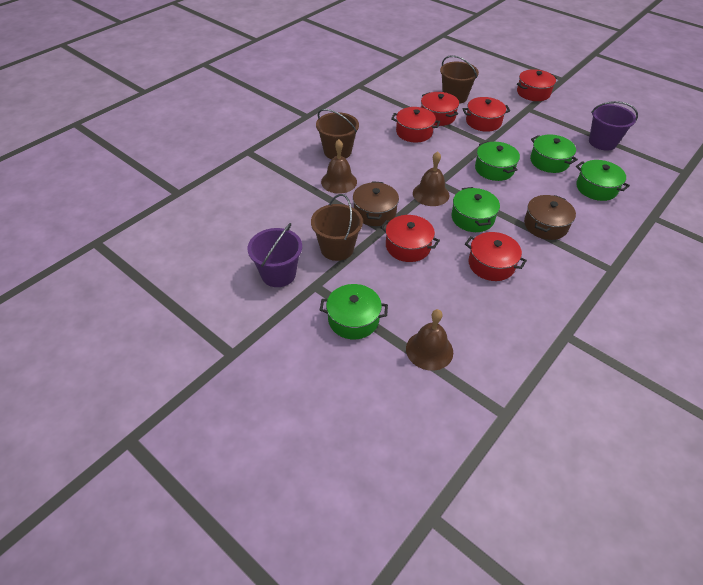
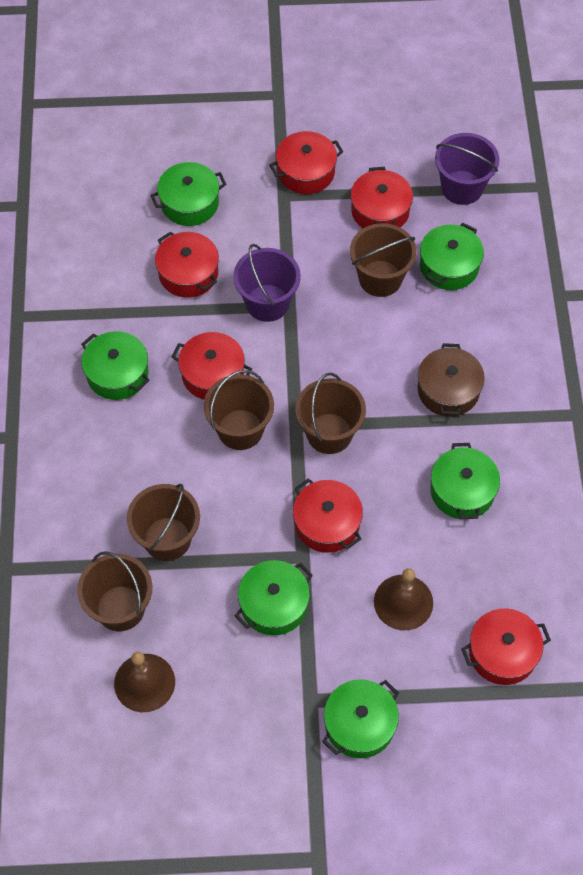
brown bell: 3 -> 2
brown bucket: 3 -> 5
brown pot: 2 -> 1
green pot: 5 -> 6

